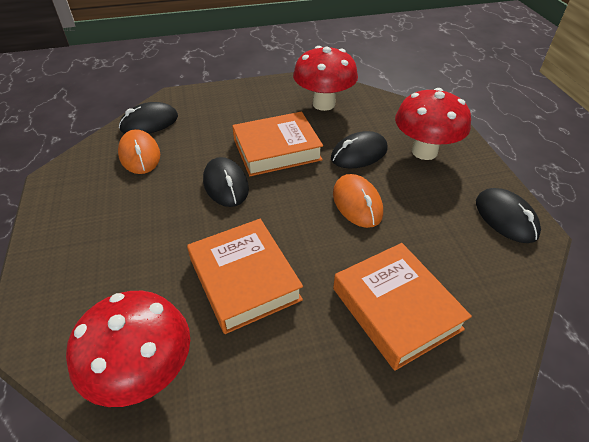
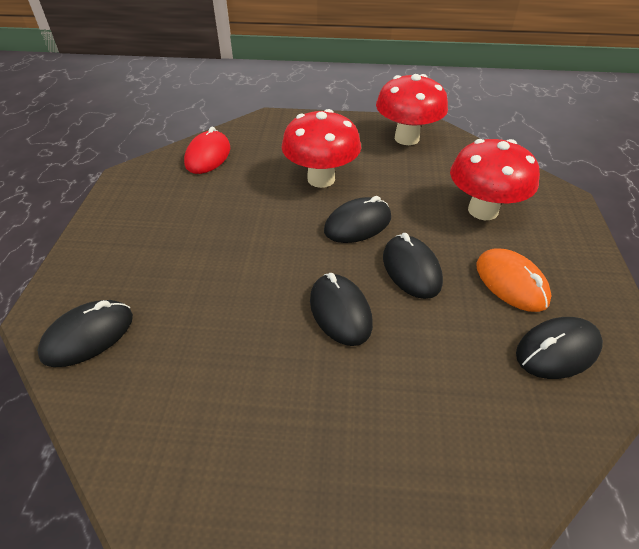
black mouse: 4 -> 5
orange book: 3 -> 0
orange mouse: 2 -> 1
red mouse: 0 -> 1

